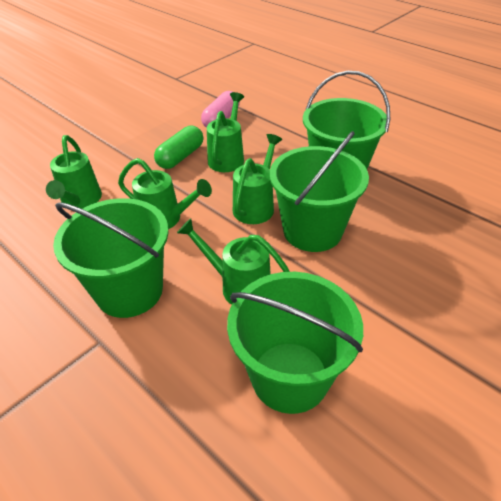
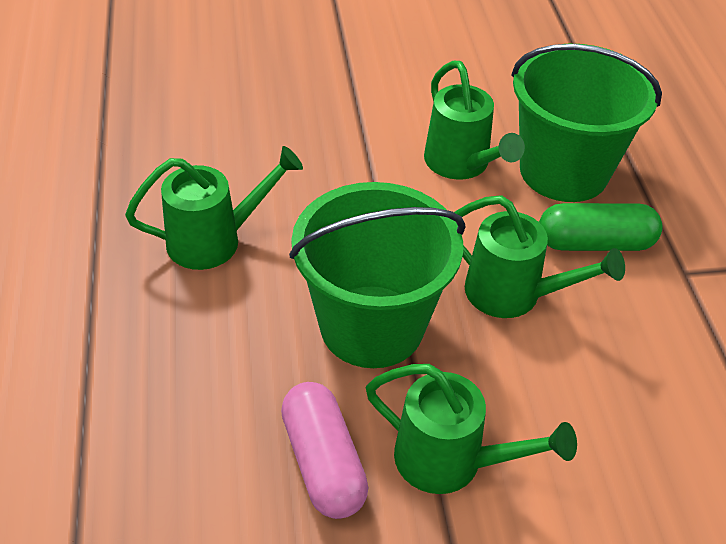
green bucket: 4 -> 2
green watering can: 5 -> 4

